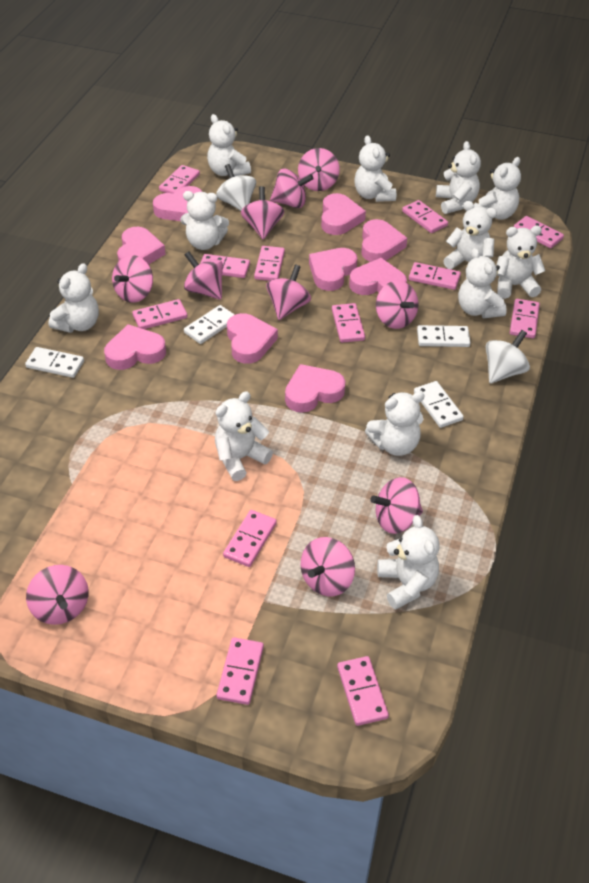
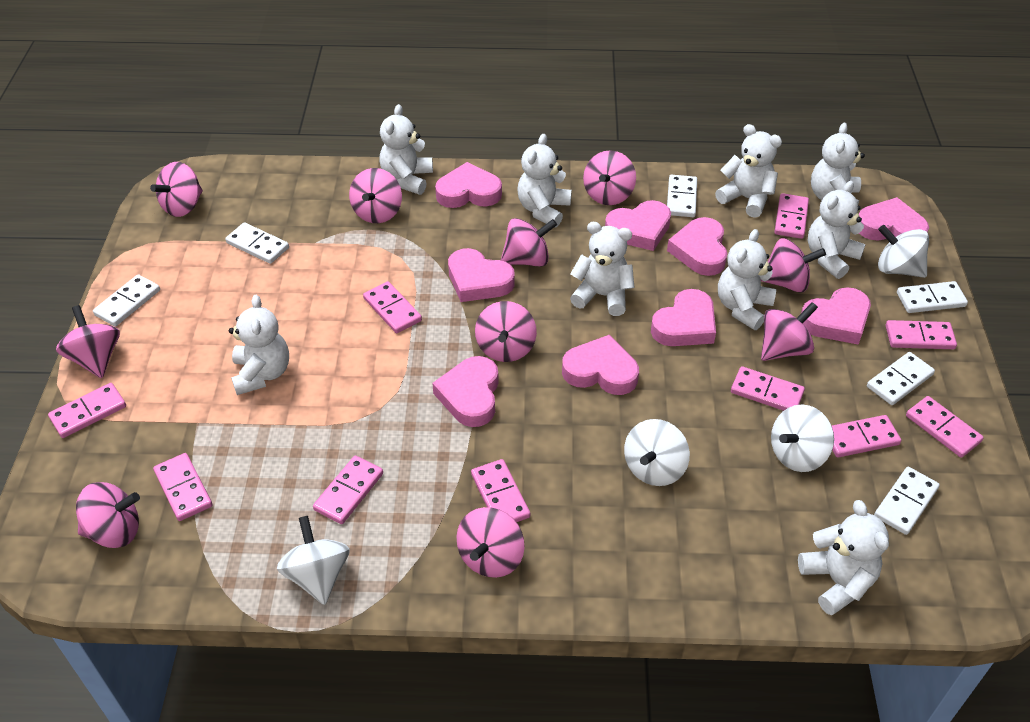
pink domino: 12 -> 10
white domino: 4 -> 6
white spinning top: 2 -> 4
white teddy bear: 12 -> 9

